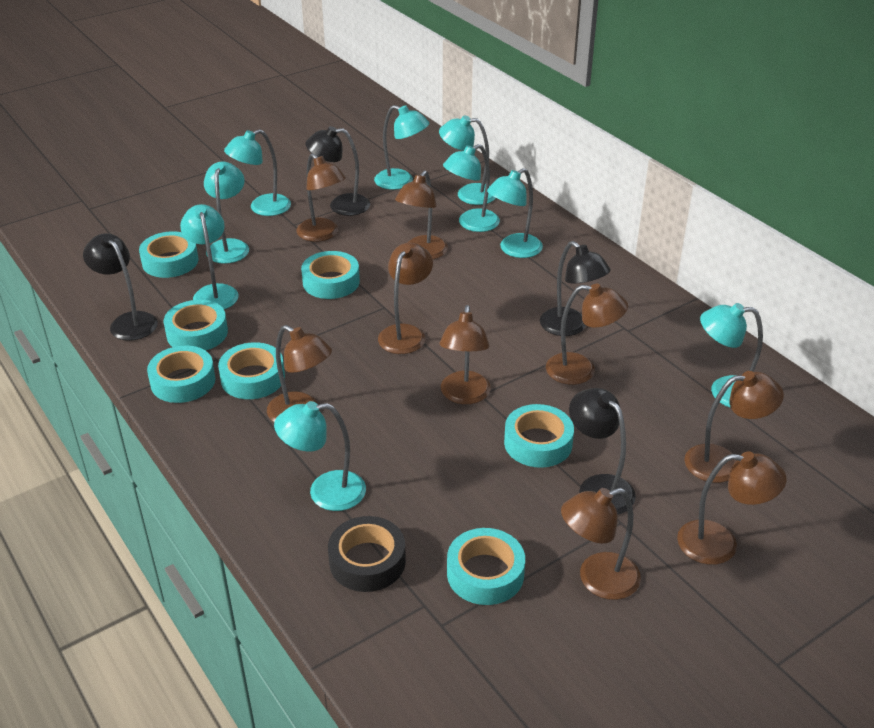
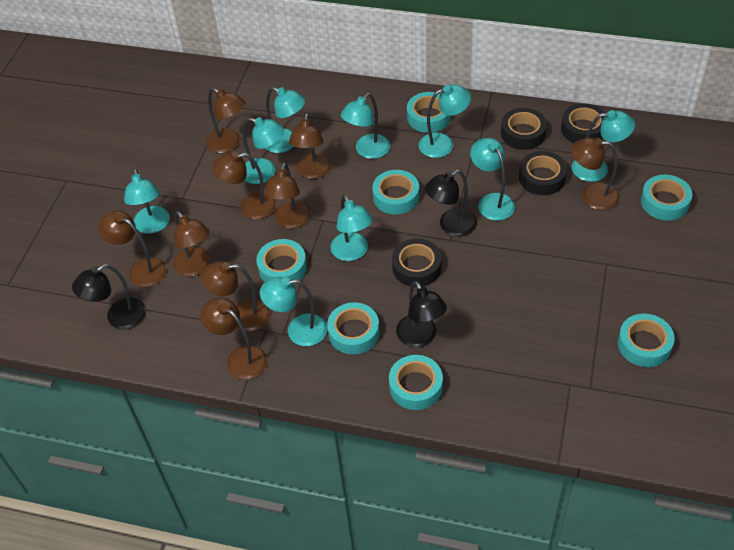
black lamp: 4 -> 3
black tape: 1 -> 4

